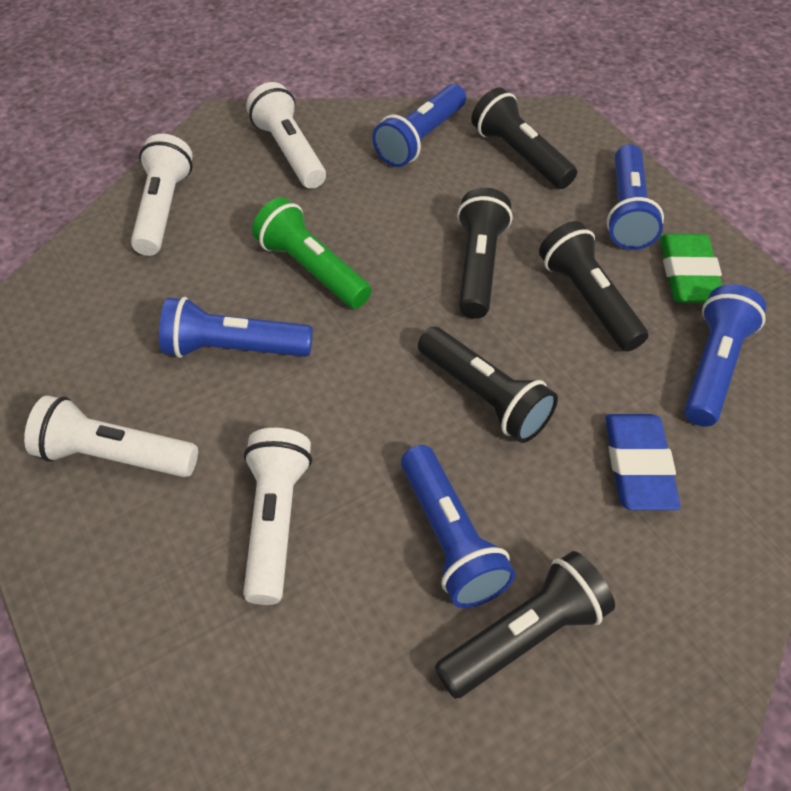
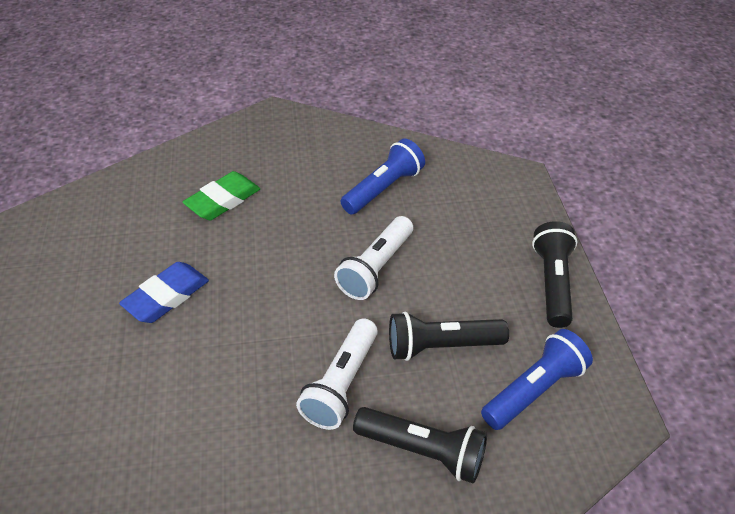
black flashlight: 5 -> 3
blue flashlight: 5 -> 2
green flashlight: 1 -> 0
white flashlight: 4 -> 2

